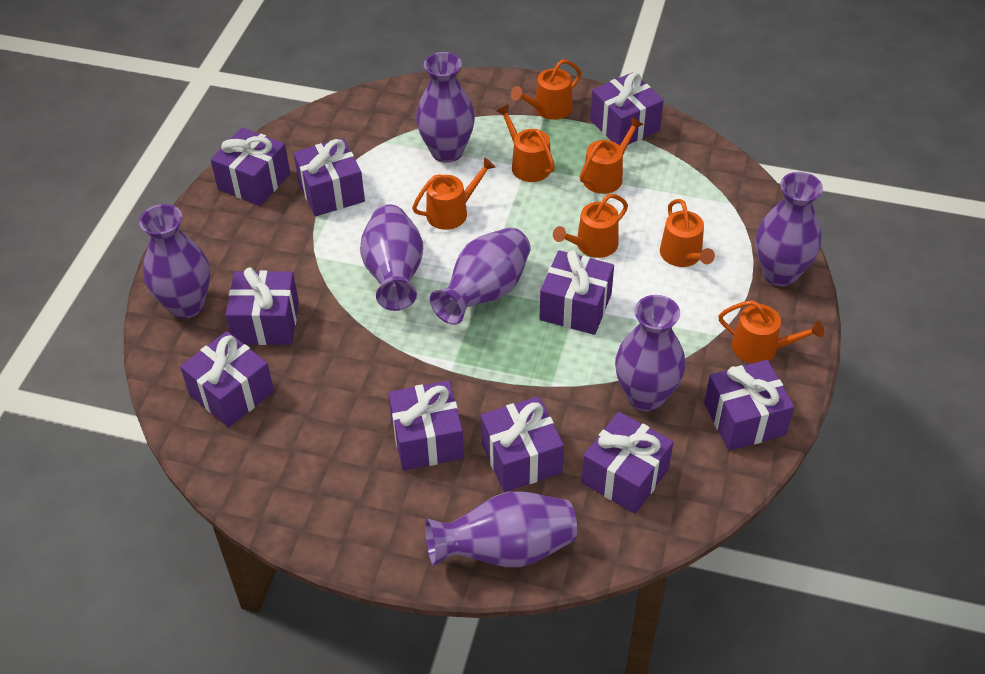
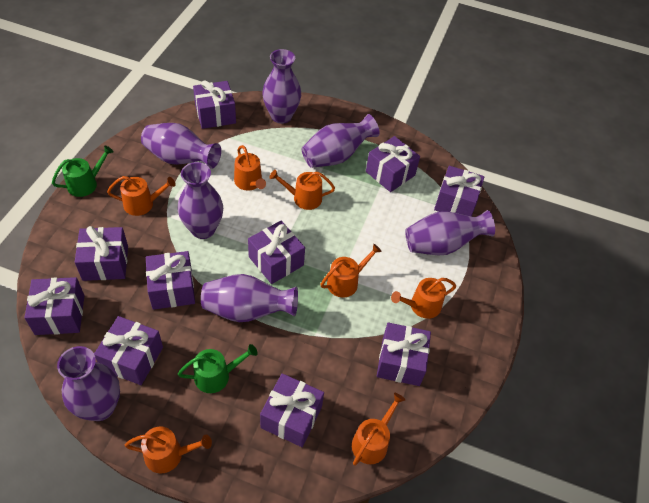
green watering can: 0 -> 2

